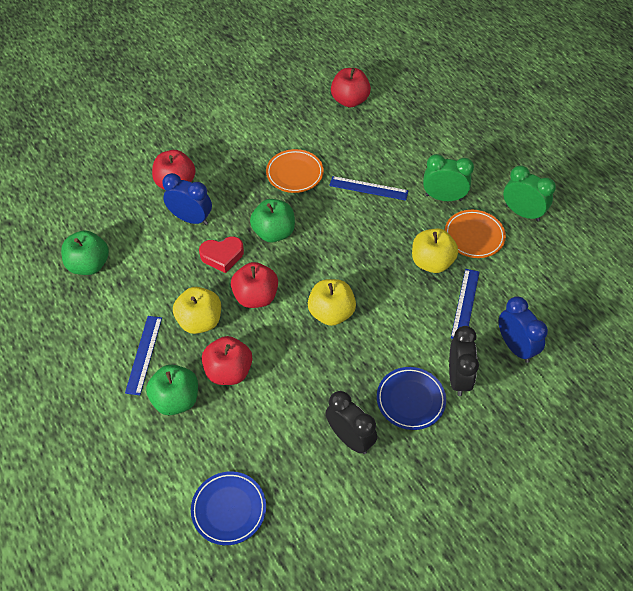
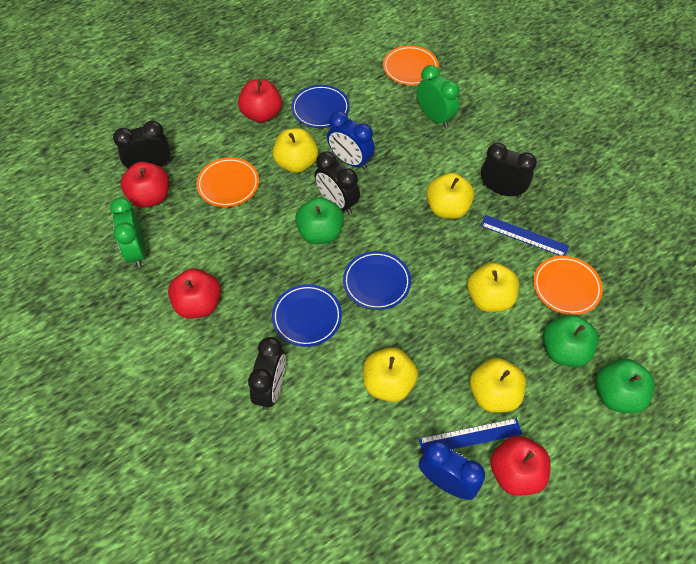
black clock: 2 -> 4
blue plate: 2 -> 3
blue ruler: 3 -> 2
orange plate: 2 -> 3
red heart: 1 -> 0
yellow apple: 3 -> 5

